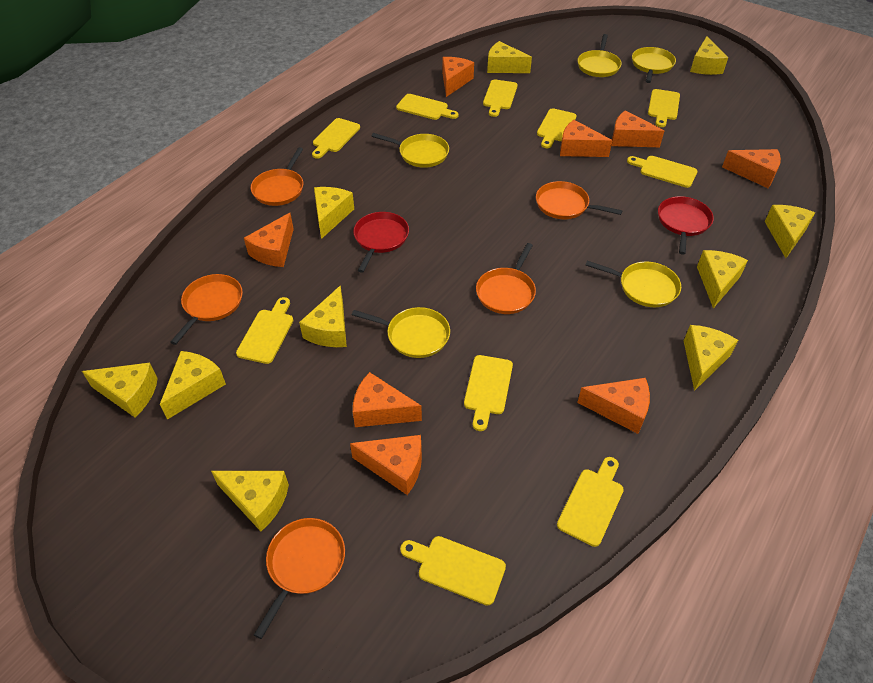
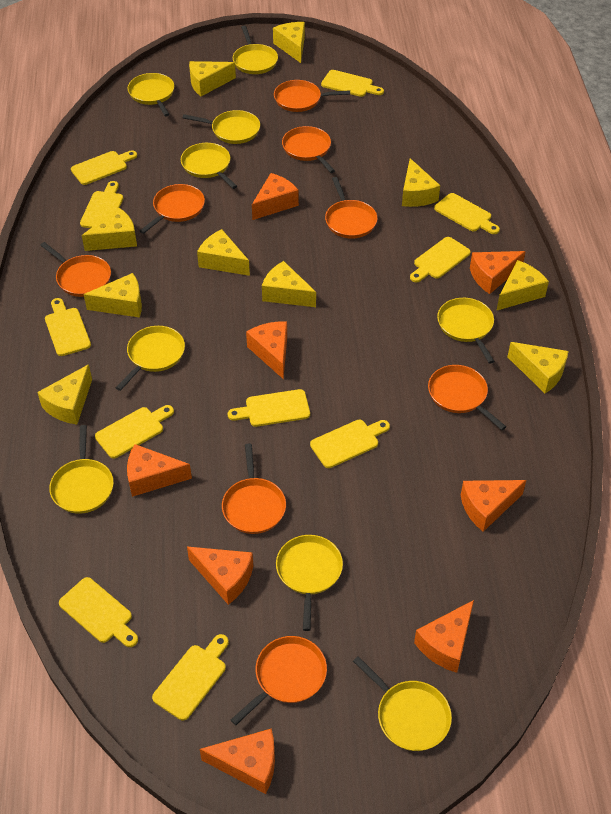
orange pan: 5 -> 8
red pan: 2 -> 0
yellow cutting board: 10 -> 11
yellow pan: 5 -> 9

